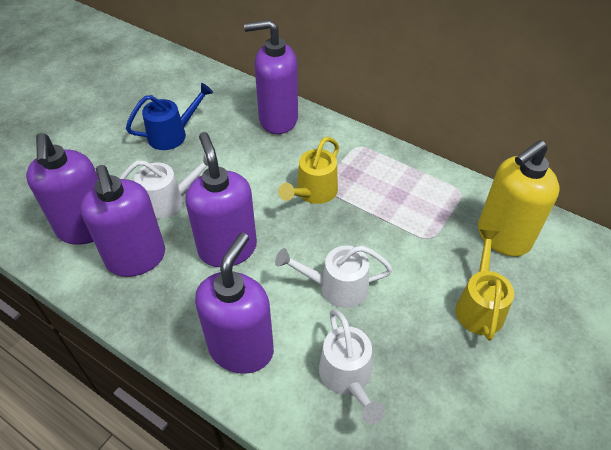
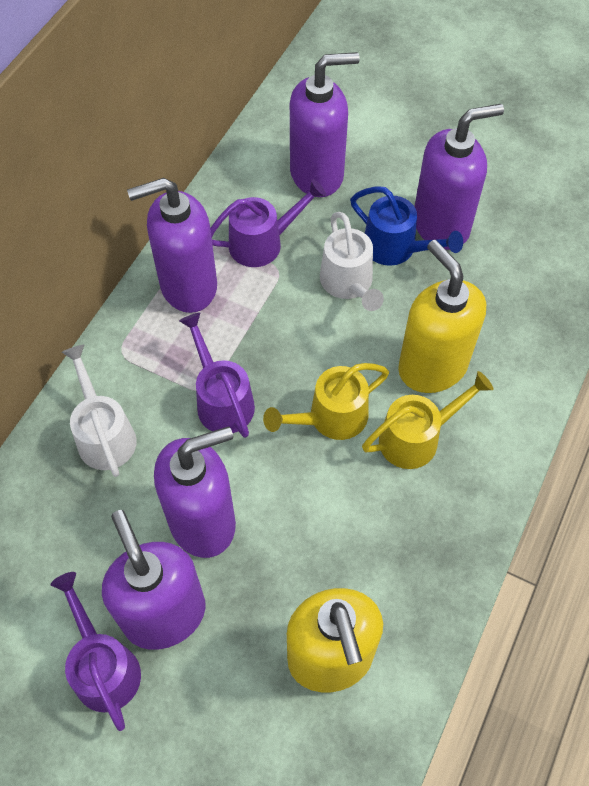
purple watering can: 0 -> 3
white watering can: 3 -> 2
yellow soap dispenser: 1 -> 2

